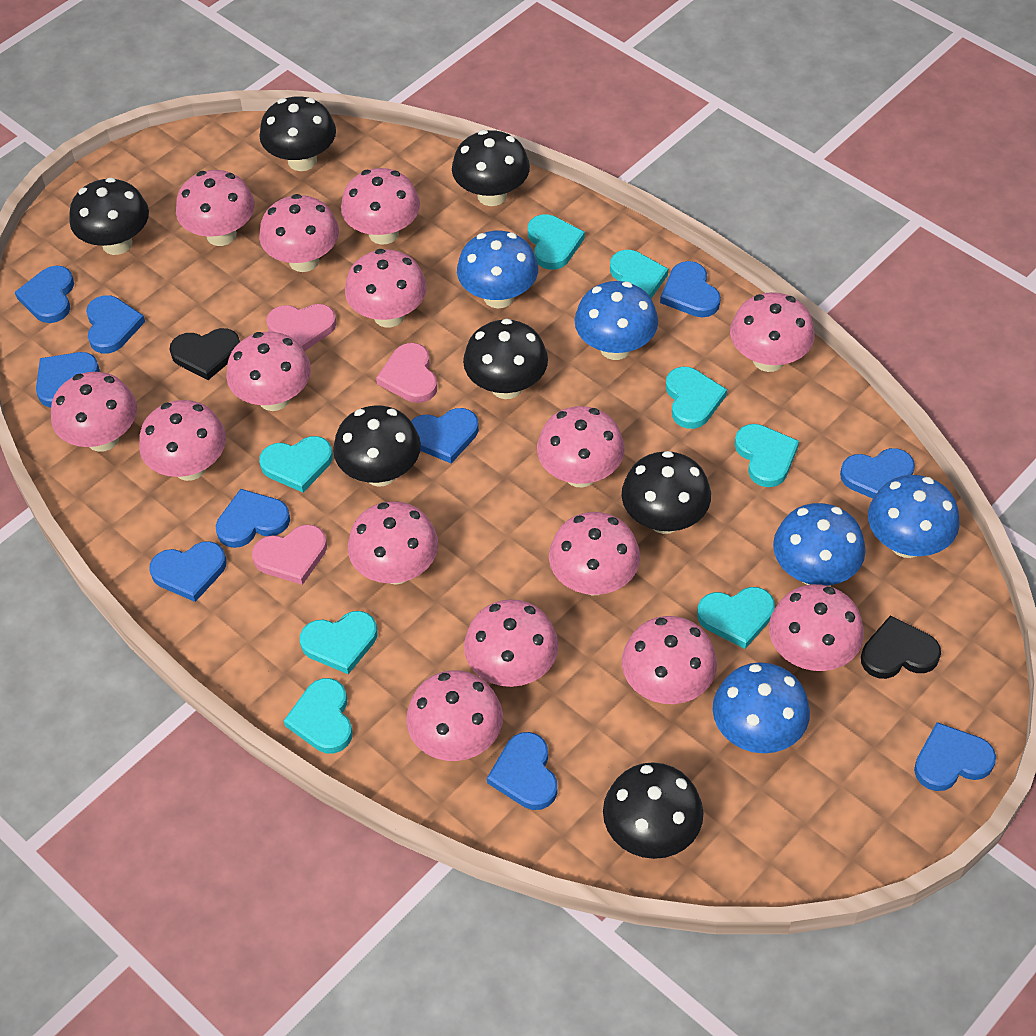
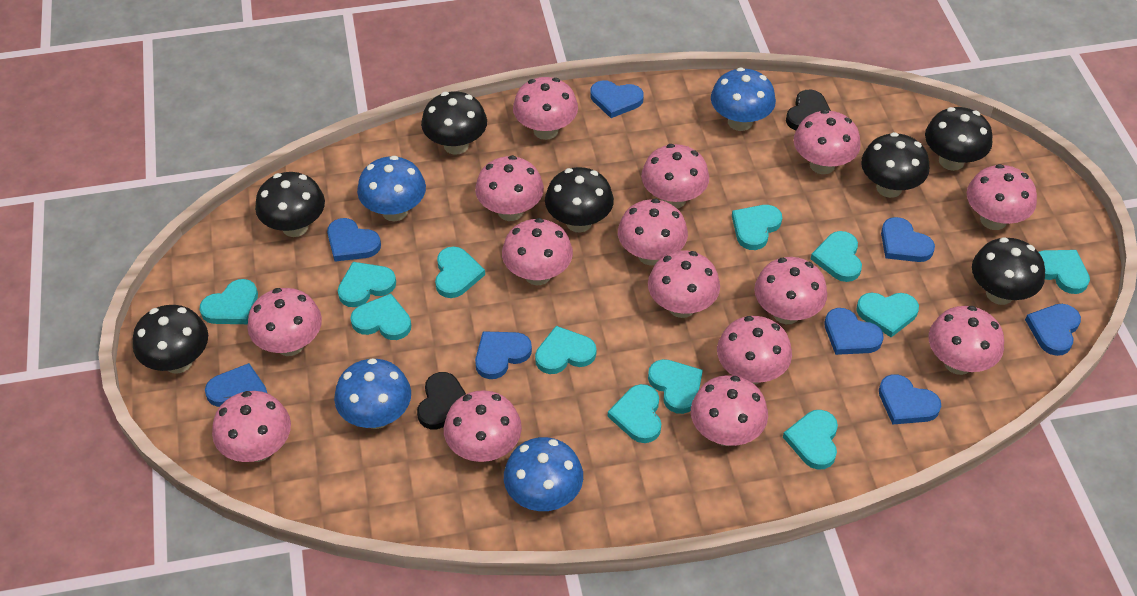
blue heart: 10 -> 8
blue mushroom: 5 -> 4
pink heart: 3 -> 0
turquoise heart: 8 -> 12

